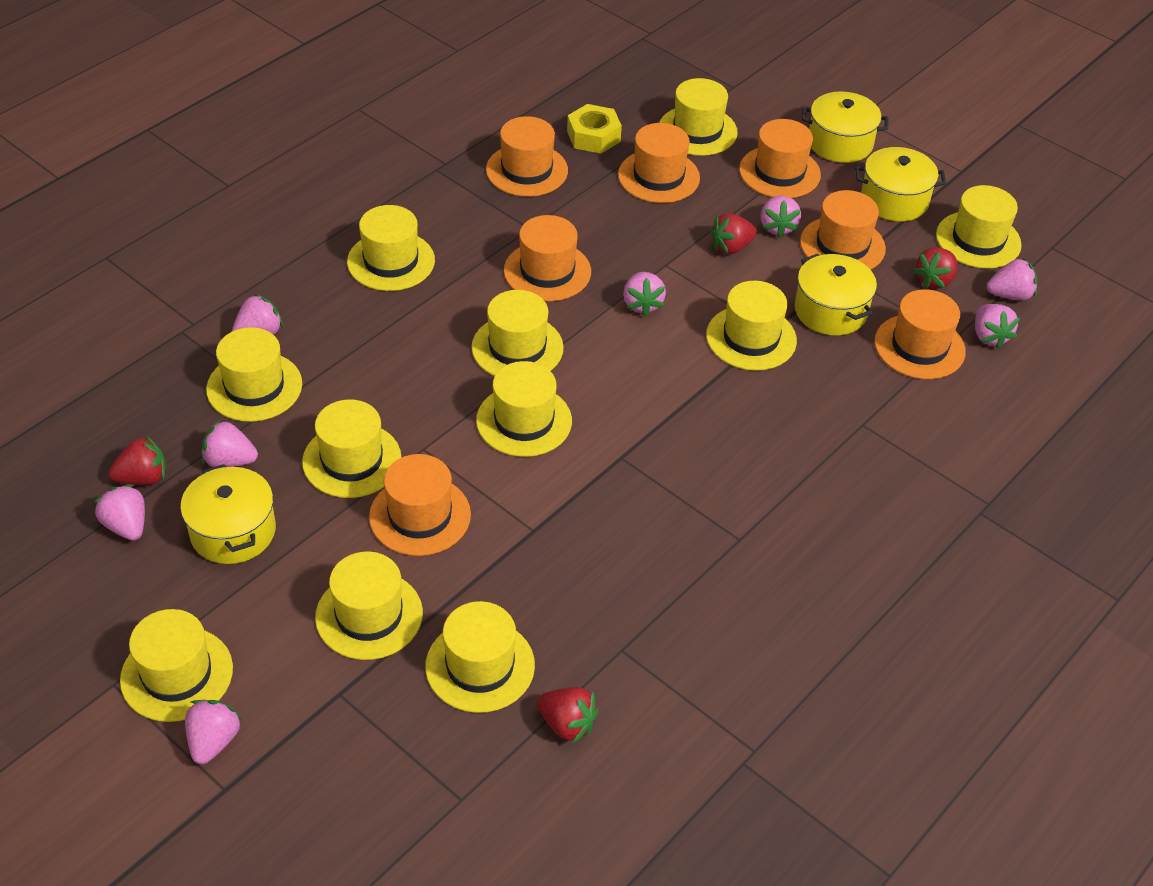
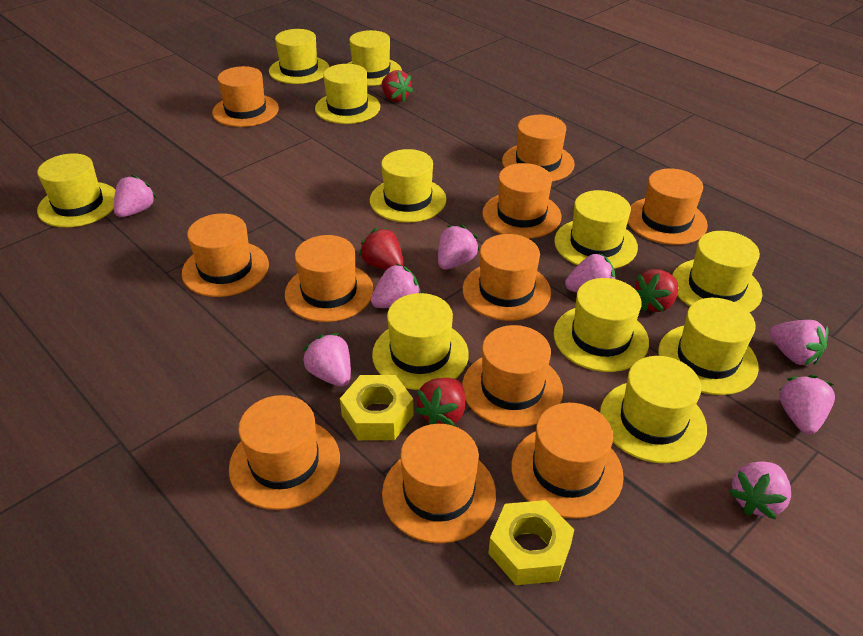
orange hat: 7 -> 11
yellow nut: 1 -> 2
yellow pot: 4 -> 0

